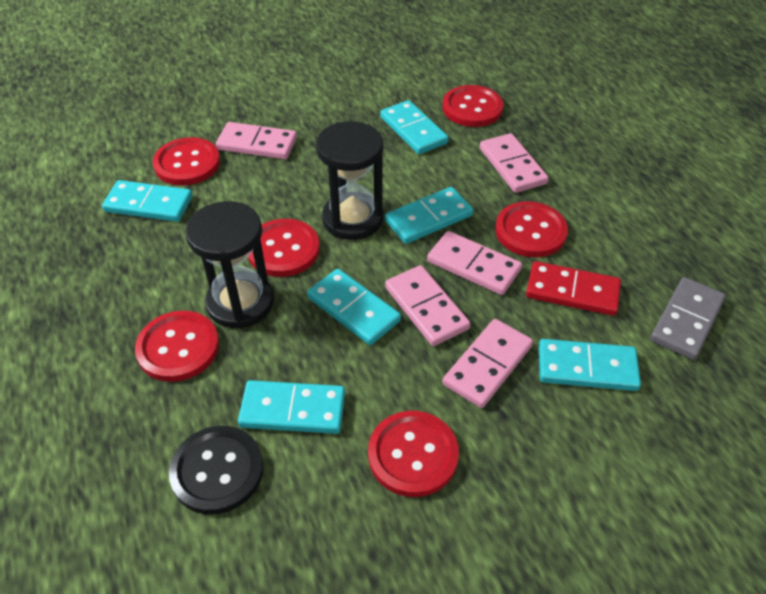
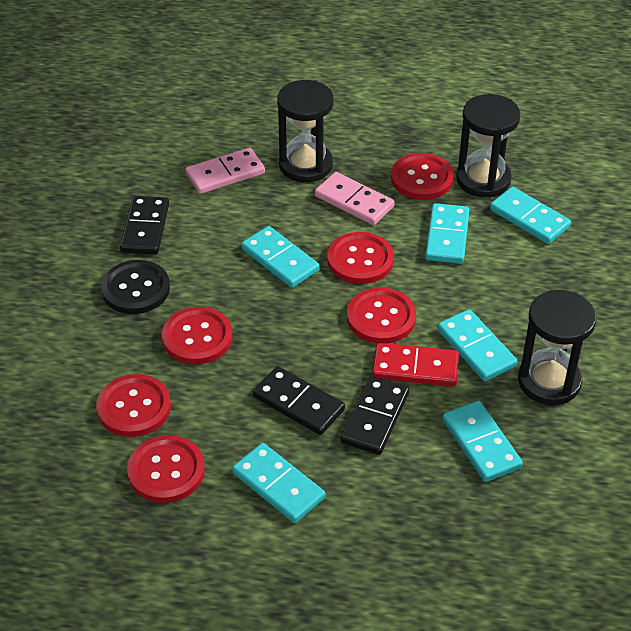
black domino: 0 -> 3
black hourglass: 2 -> 3
grey domino: 1 -> 0
pink domino: 5 -> 2

